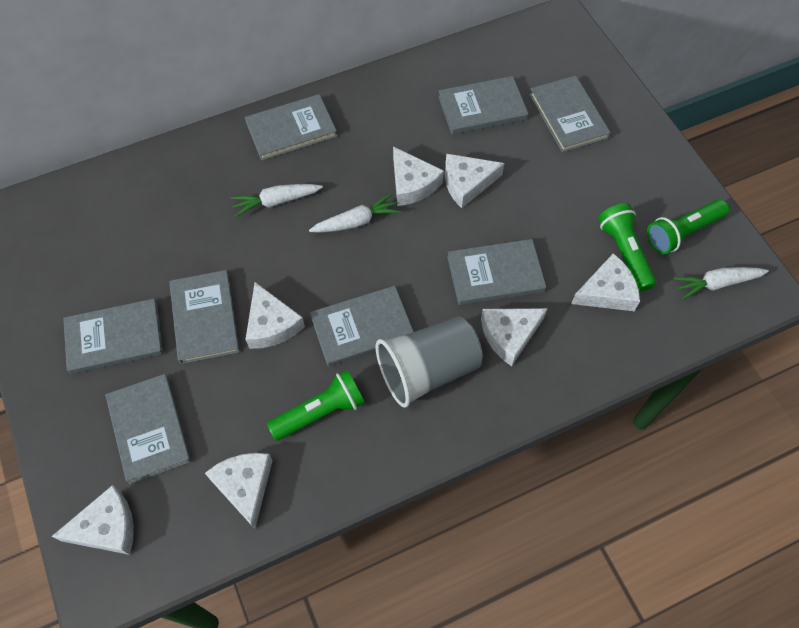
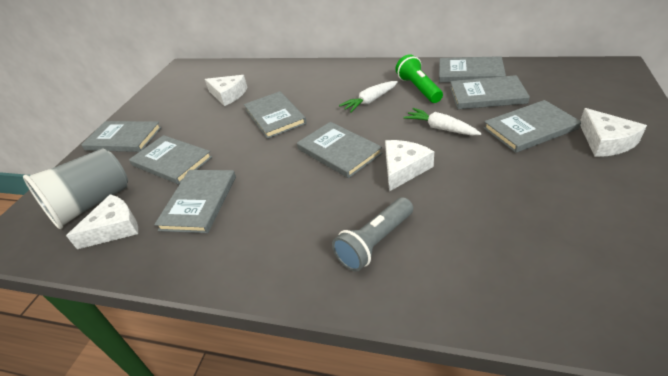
green flashlight: 3 -> 1
grey flashlight: 0 -> 1
white carrot: 3 -> 2
white cheese: 7 -> 4

